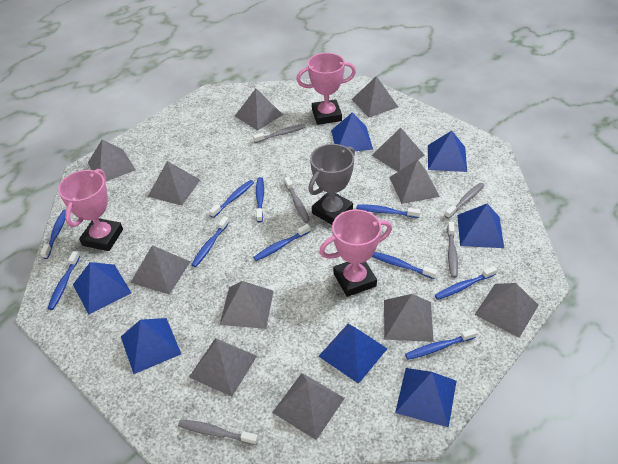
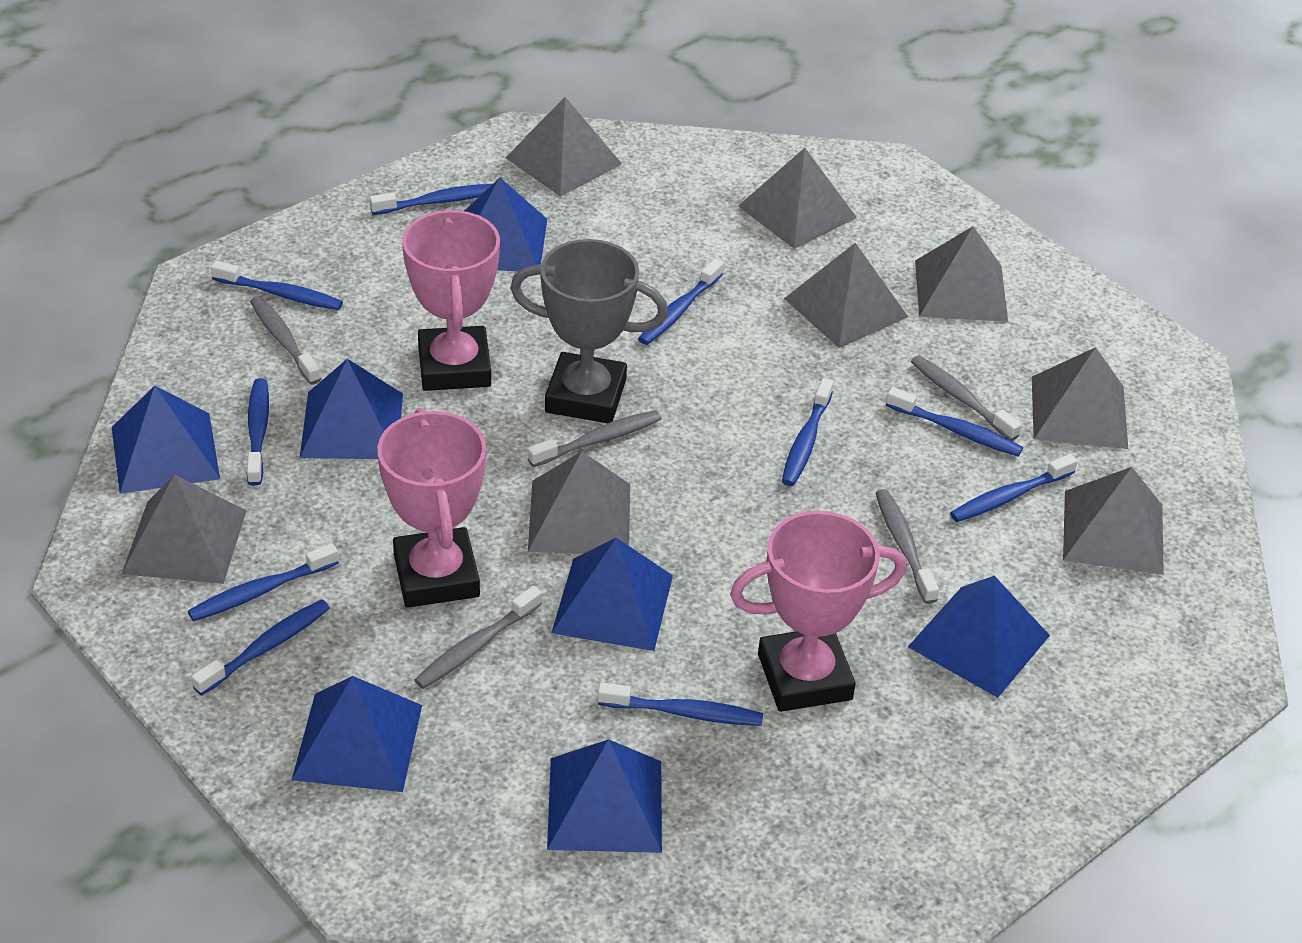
grey pyramid: 12 -> 8

